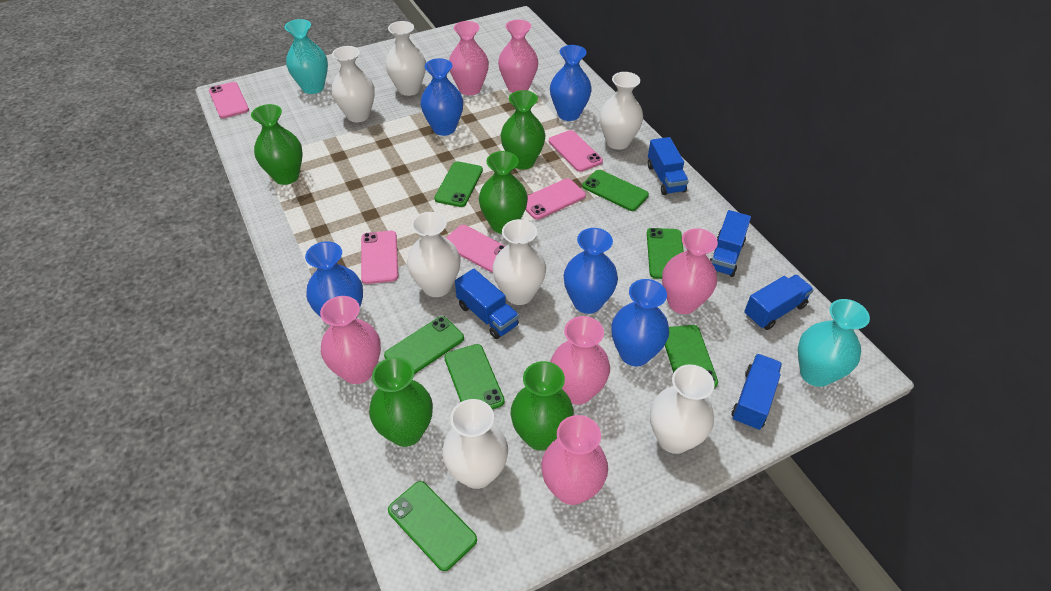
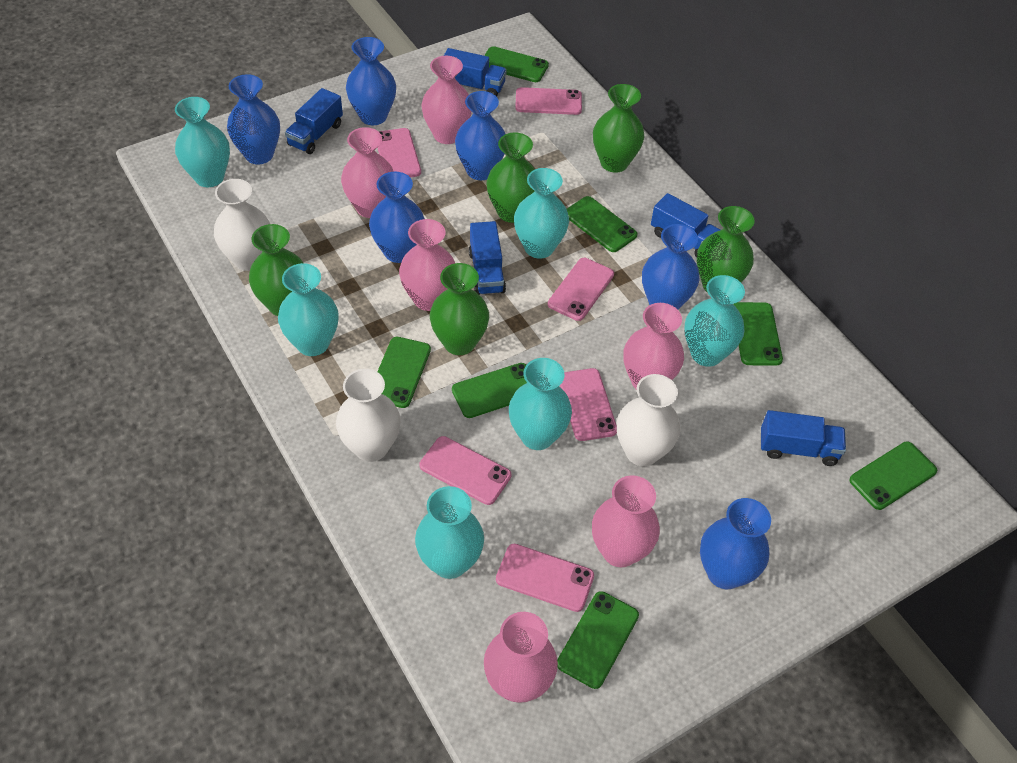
blue vase: 5 -> 6
pink phone: 5 -> 6
turquoise vase: 2 -> 6
white vase: 7 -> 3

